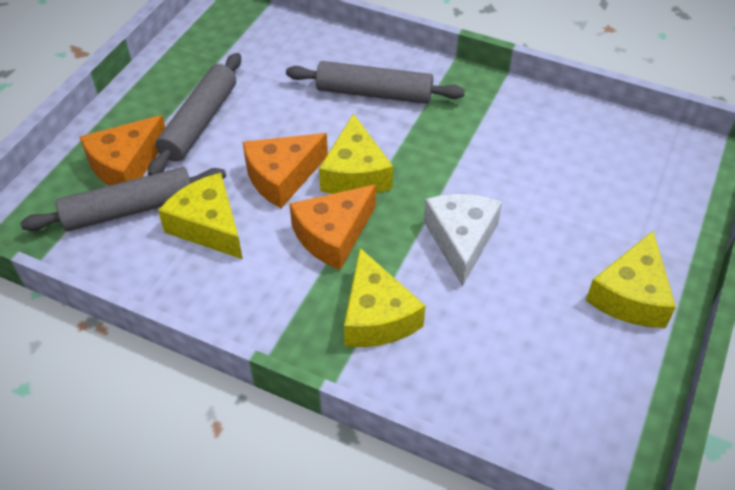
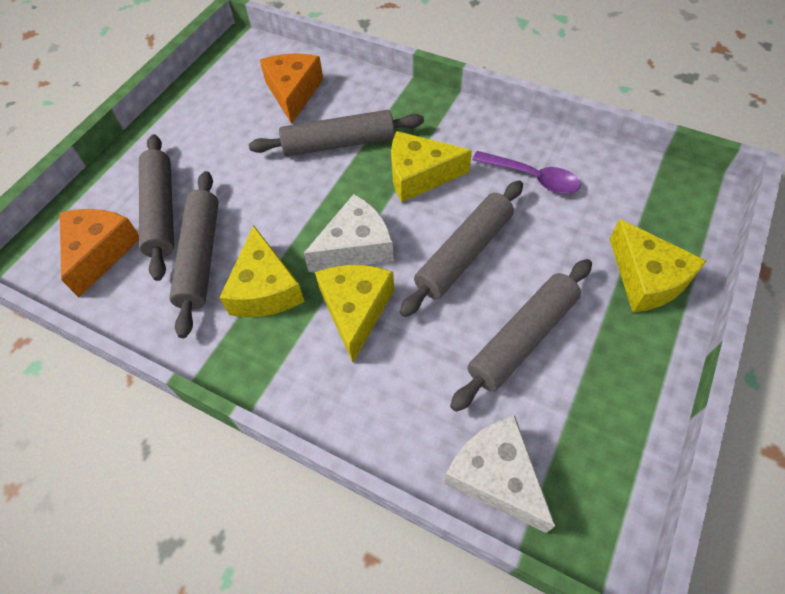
grey rolling pin: 3 -> 5
orange cheese: 3 -> 2
purple spoon: 0 -> 1
white cheese: 1 -> 2

